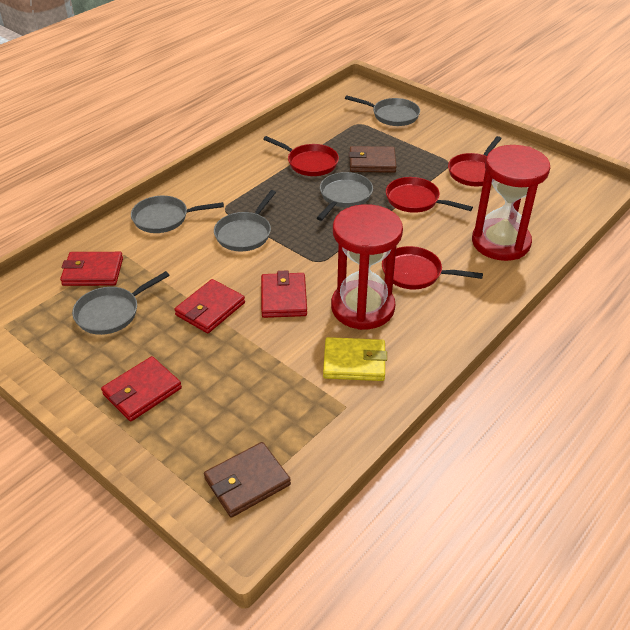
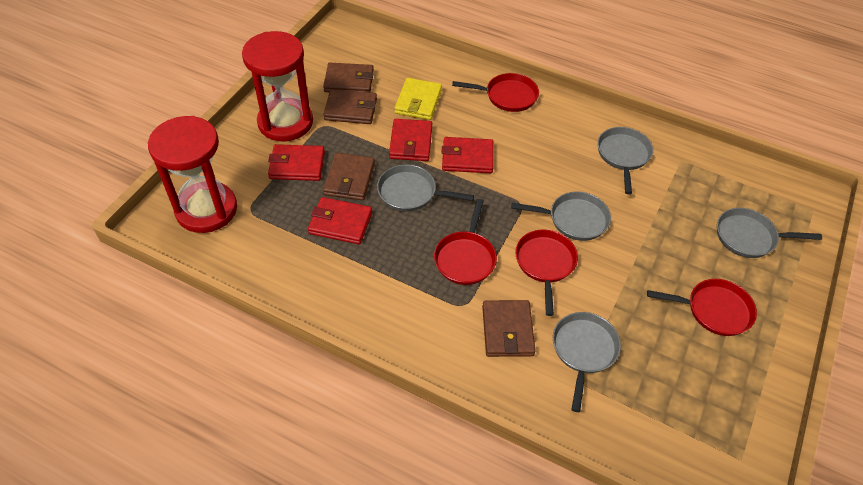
brown wallet: 2 -> 4

